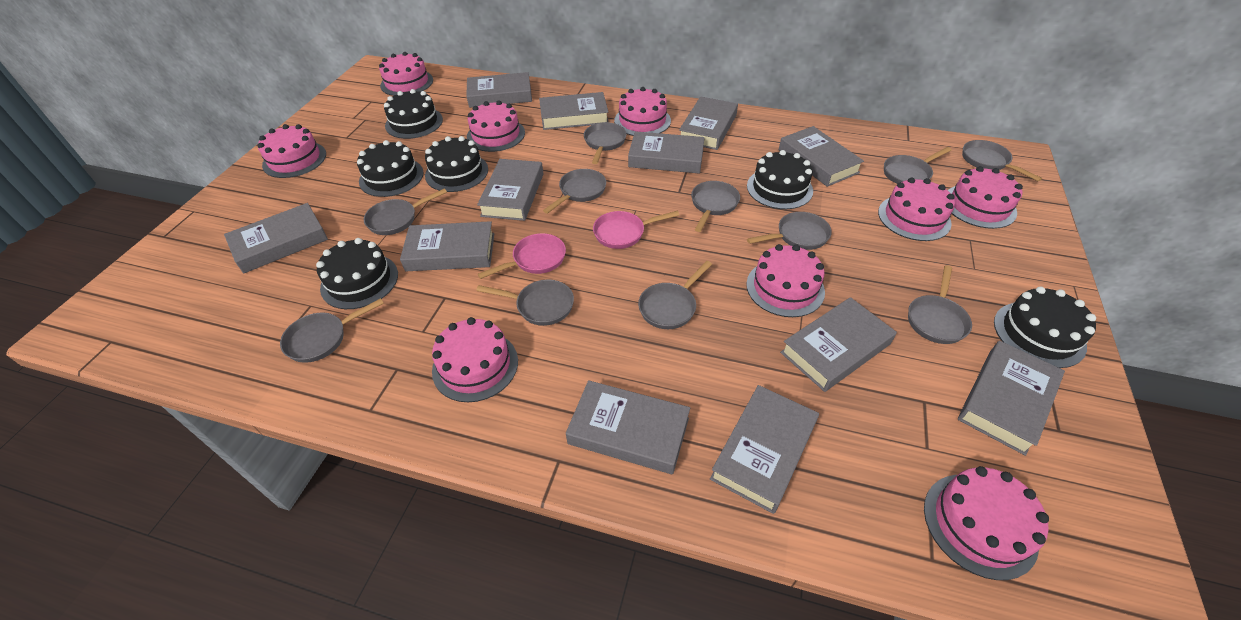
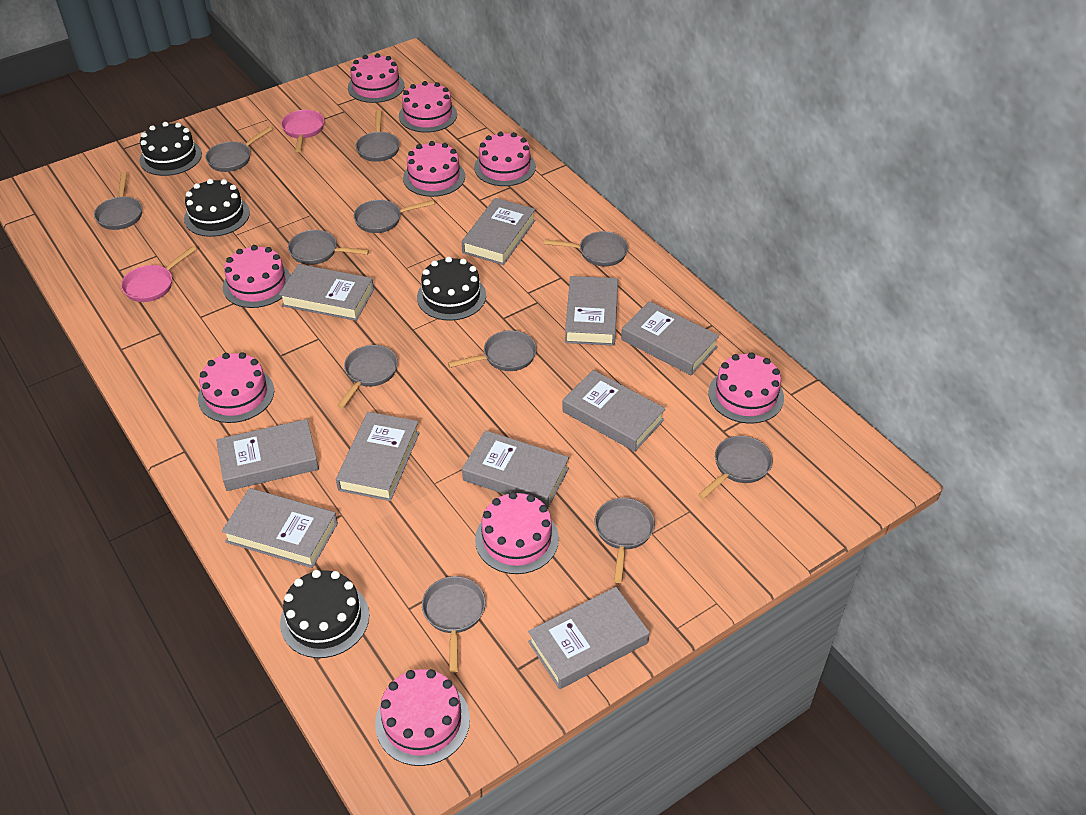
black cake: 6 -> 4
grey book: 12 -> 10

